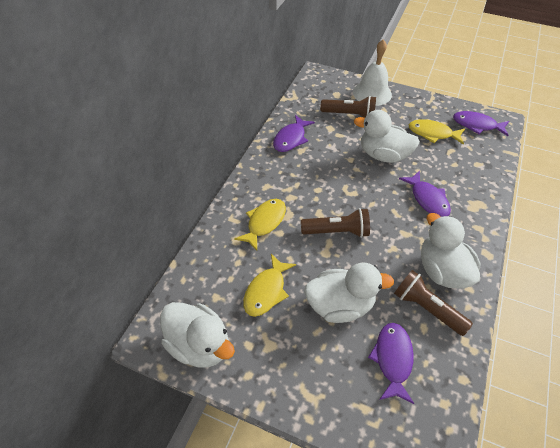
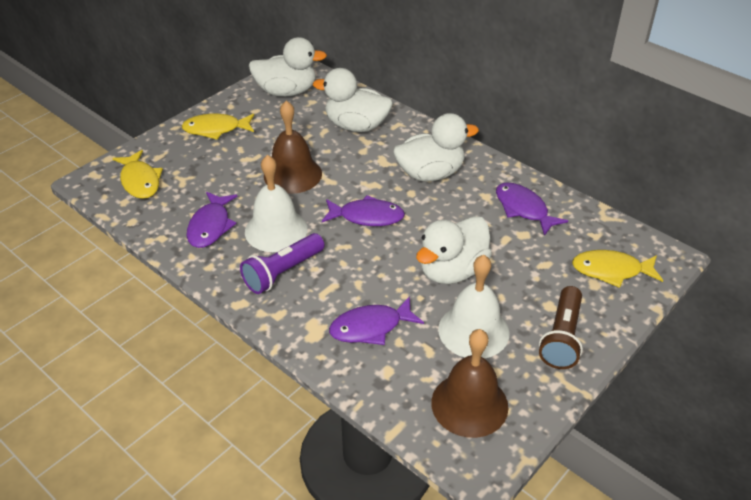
brown bell: 0 -> 2
brown flashlight: 3 -> 1
purple flashlight: 0 -> 1
white bell: 1 -> 2

